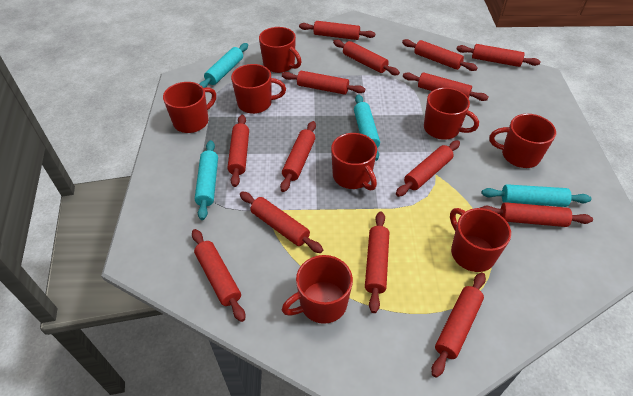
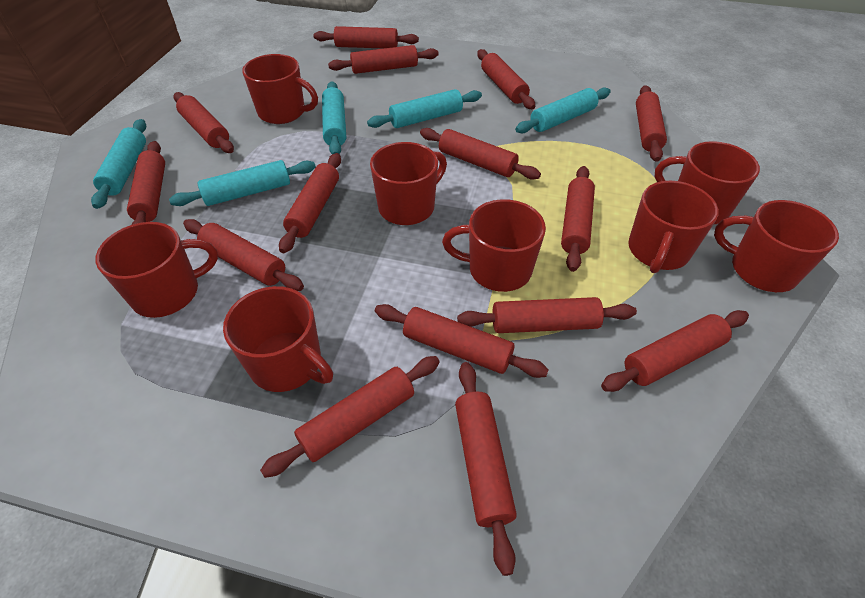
red rolling pin: 14 -> 15
turquoise rolling pin: 4 -> 5

